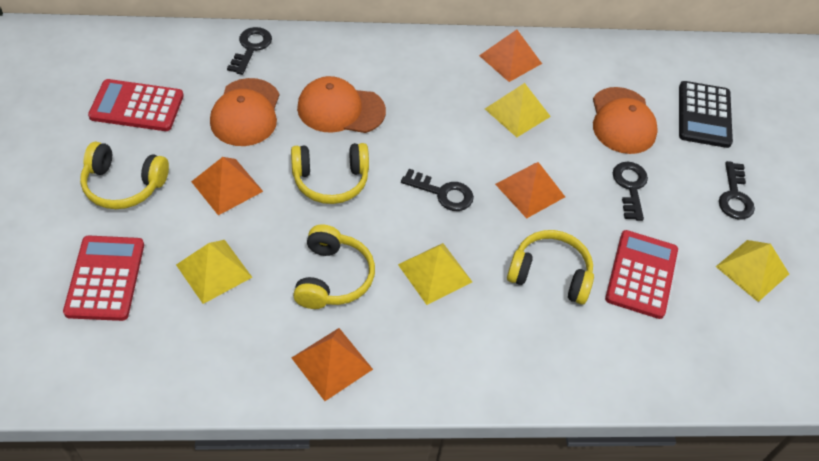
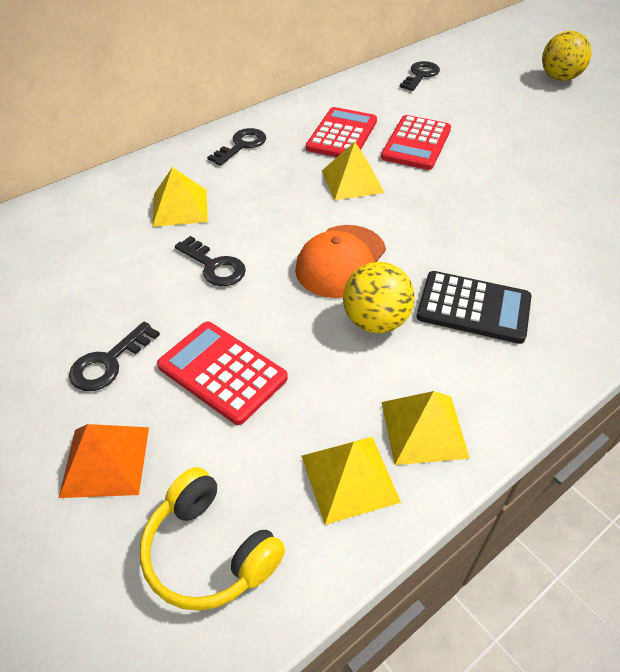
orange cap: 3 -> 1
orange pyramid: 4 -> 1
yellow ball: 0 -> 2
yellow headphones: 4 -> 1

